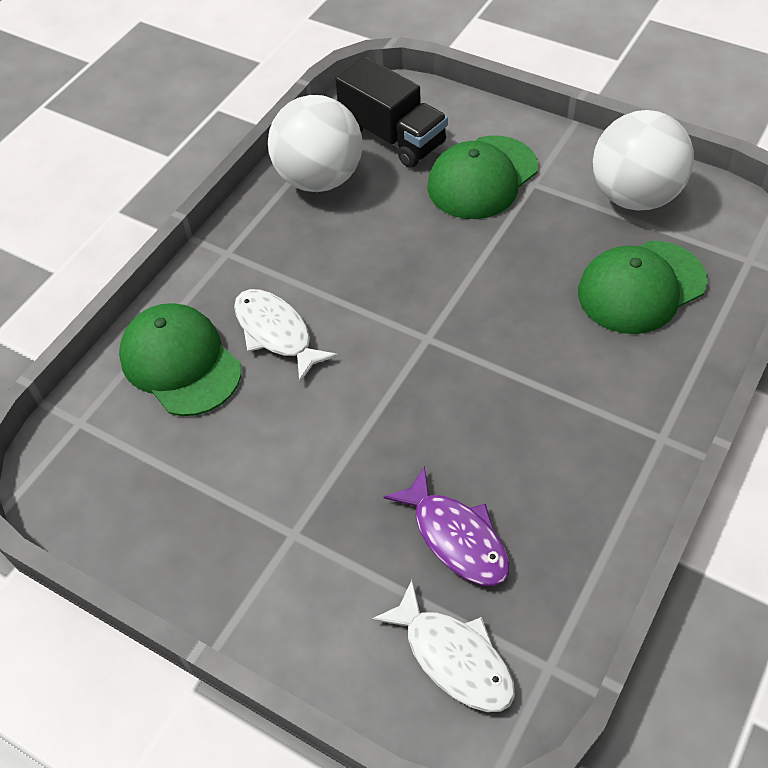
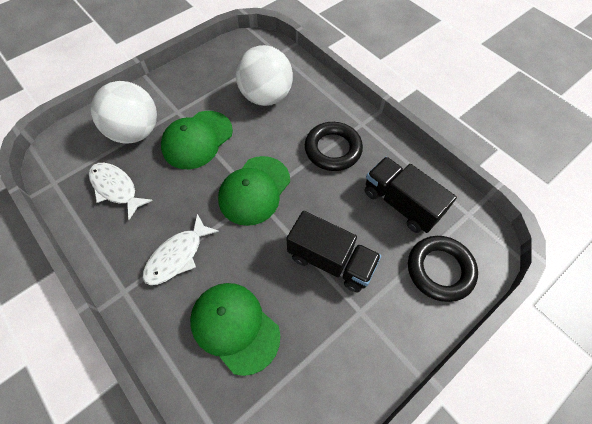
black ring: 0 -> 2
black truck: 1 -> 2
purple fish: 1 -> 0

